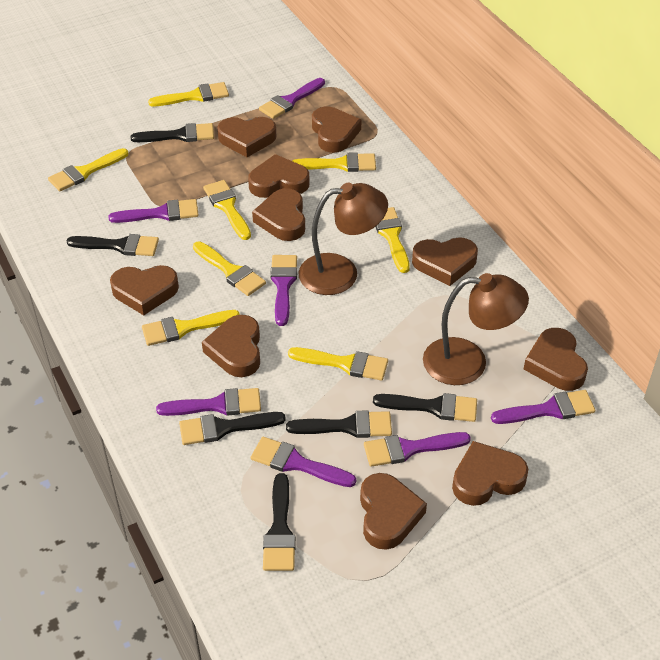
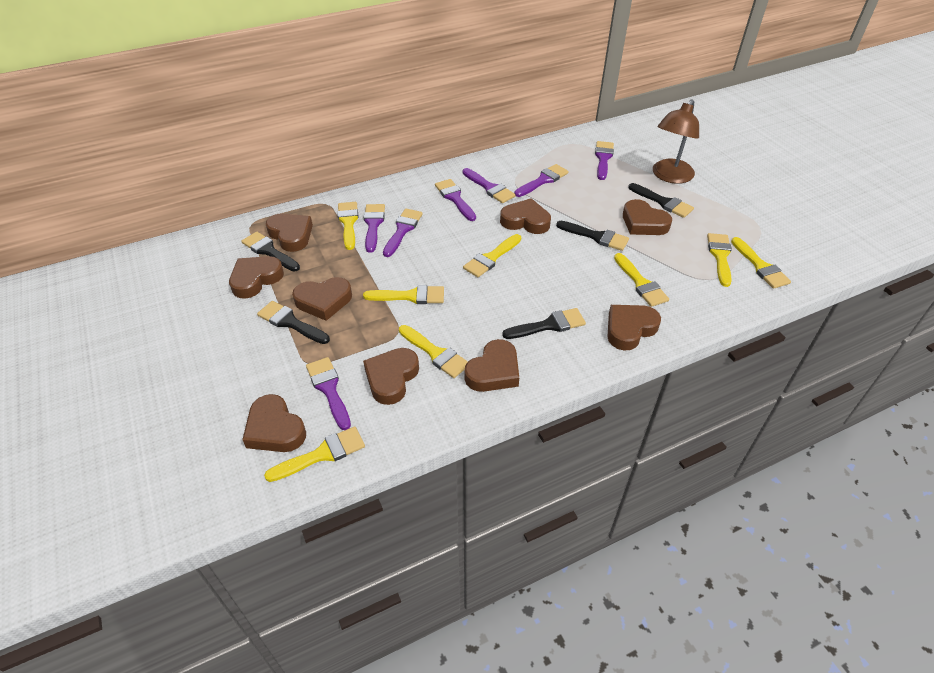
black brush: 6 -> 5
brown heart: 10 -> 9
brown lamp: 2 -> 1

